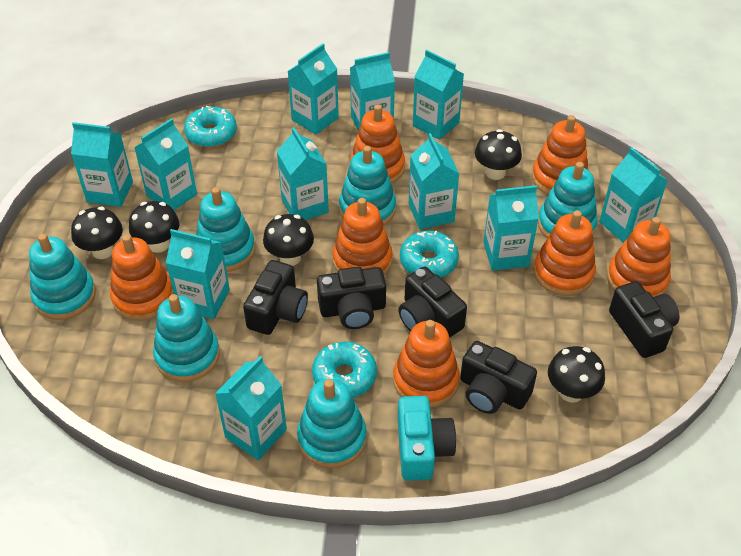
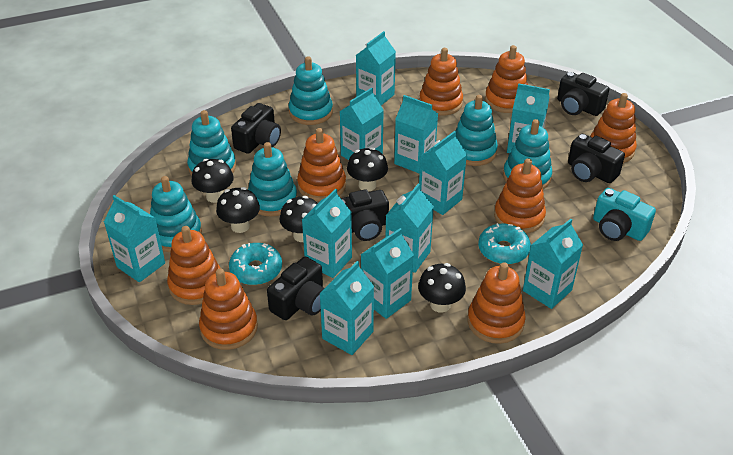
orange stacking toy: 7 -> 8
turquoise donut: 3 -> 2

